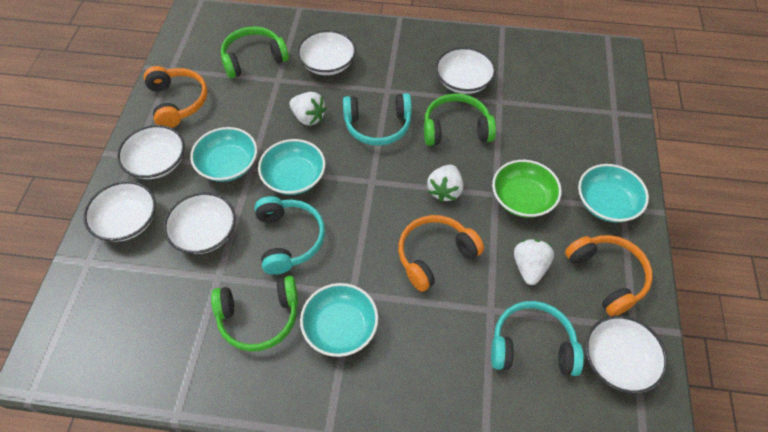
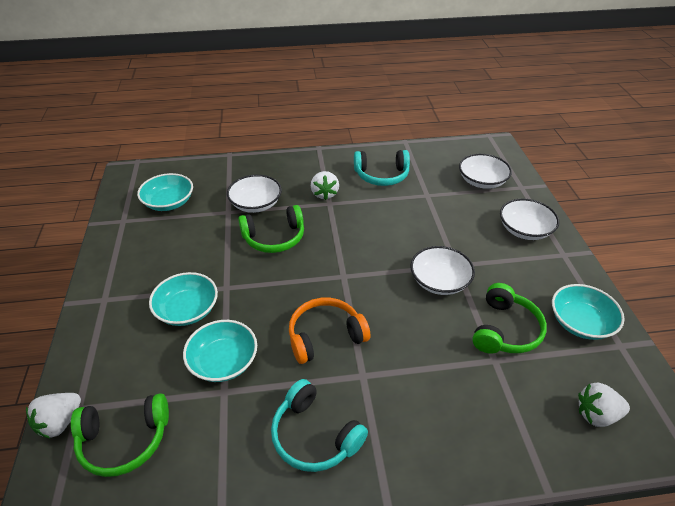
green bowl: 1 -> 0
orange headphones: 3 -> 1
turquoise headphones: 3 -> 2
white bowl: 6 -> 4

